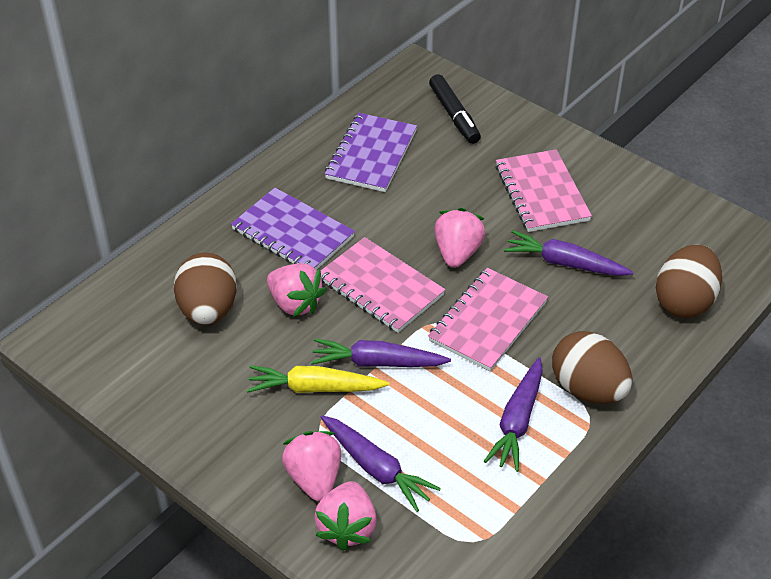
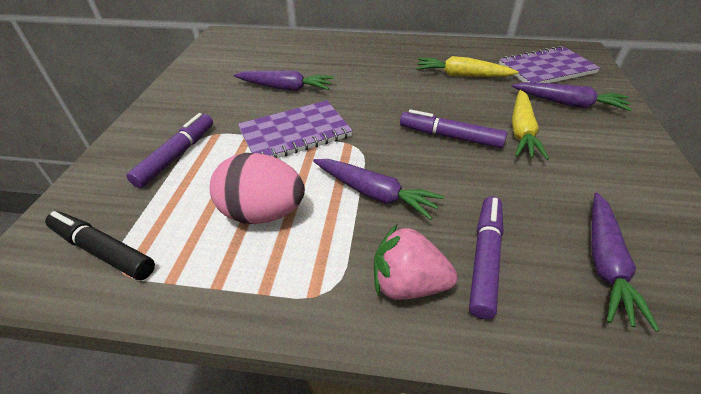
brown egg: 3 -> 0
pink egg: 0 -> 1
pink notebook: 3 -> 0
pink strawberry: 4 -> 1
purple marker: 0 -> 3
yellow carrot: 1 -> 2

